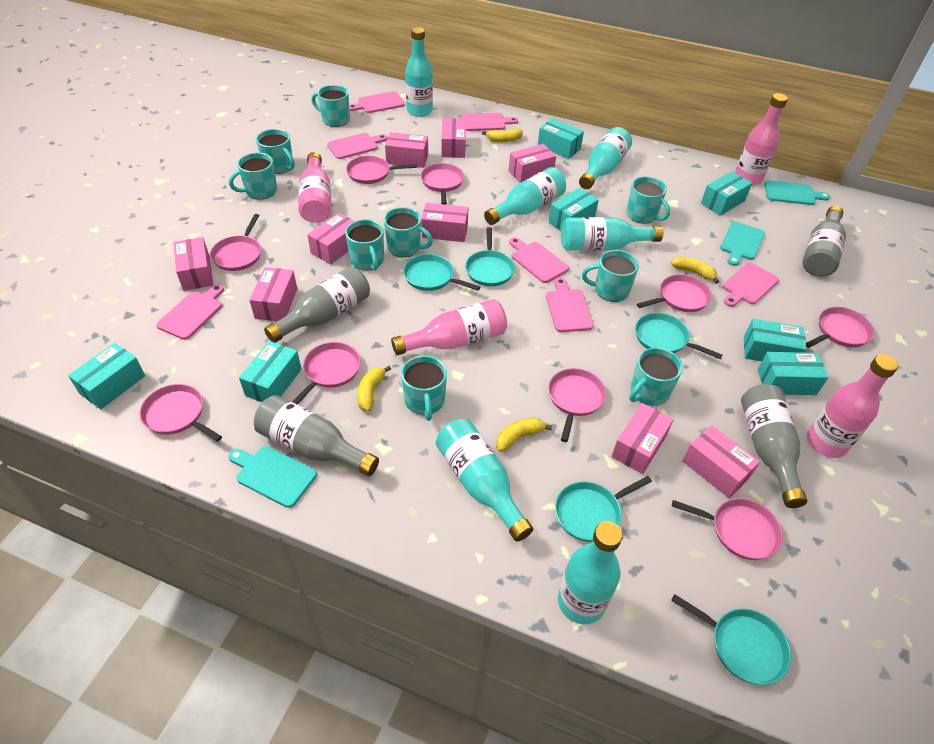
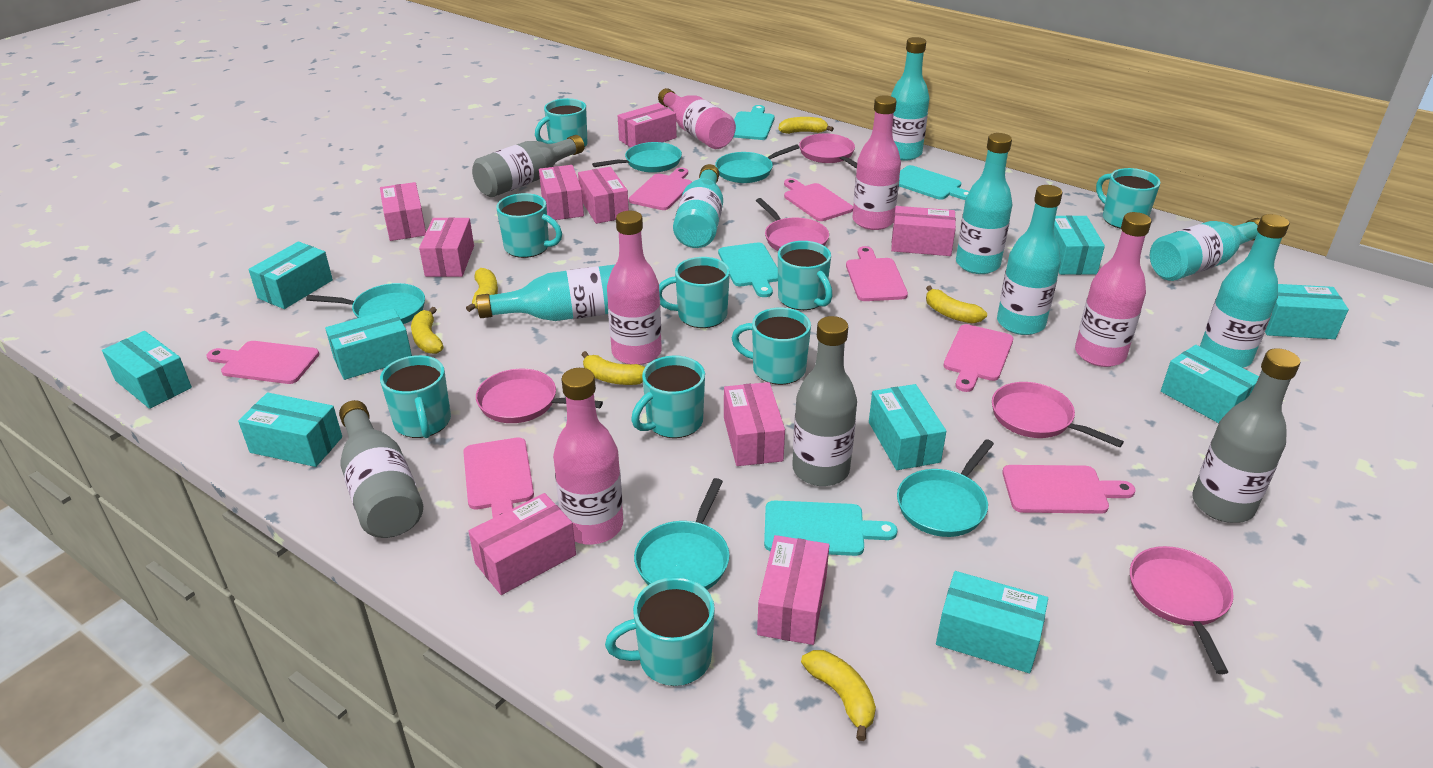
pink bottle: 4 -> 5
pink pan: 9 -> 5
turquoise bottle: 6 -> 7
turquoise box: 7 -> 9
turquoise cutting board: 3 -> 4
yellow banana: 4 -> 6

